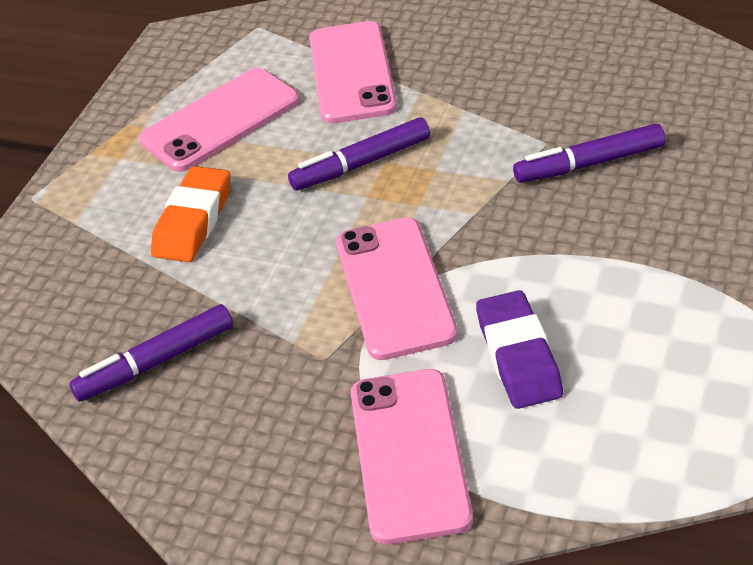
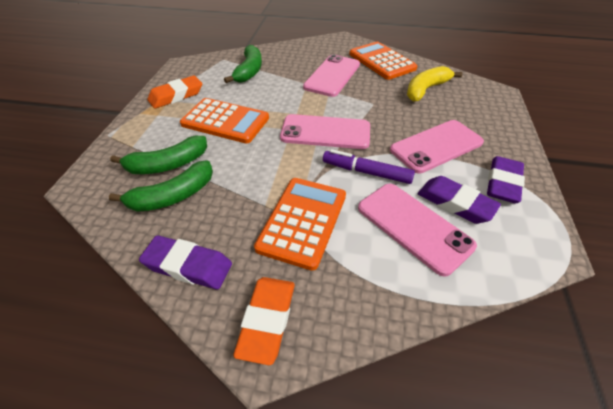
green banana: 0 -> 3
orange calculator: 0 -> 3
orange eraser: 1 -> 2
purple eraser: 1 -> 3
purple marker: 3 -> 1
yellow banana: 0 -> 1

